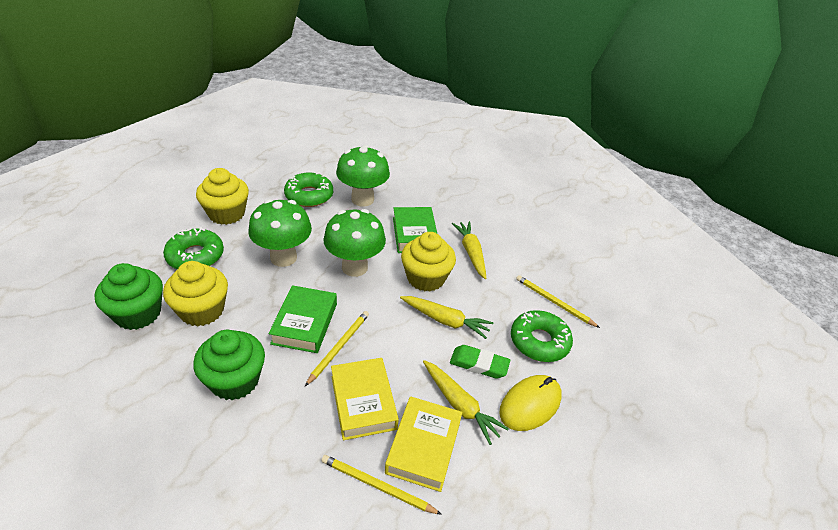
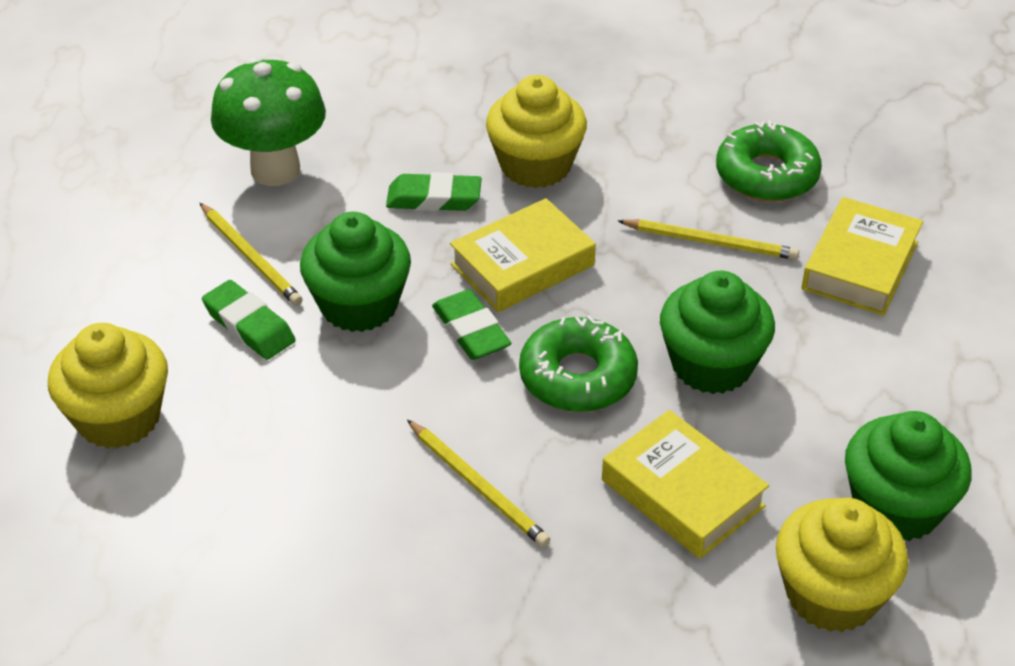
green book: 2 -> 0
green cupcake: 2 -> 3
green donut: 3 -> 2
green eraser: 1 -> 3
green mushroom: 3 -> 1
yellow book: 2 -> 3
yellow carrot: 3 -> 0
yellow mouse: 1 -> 0

